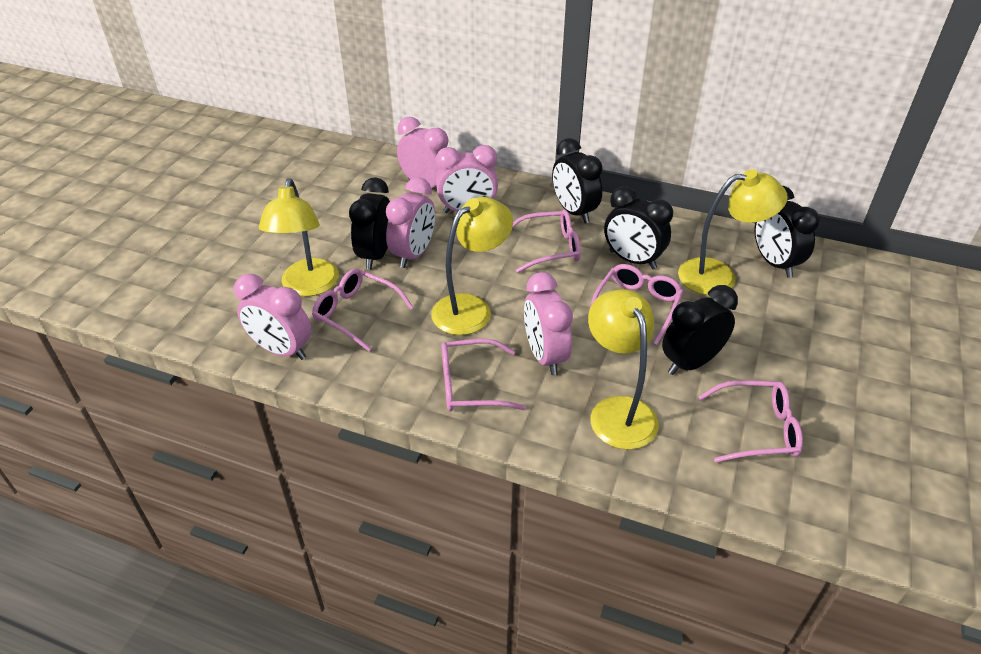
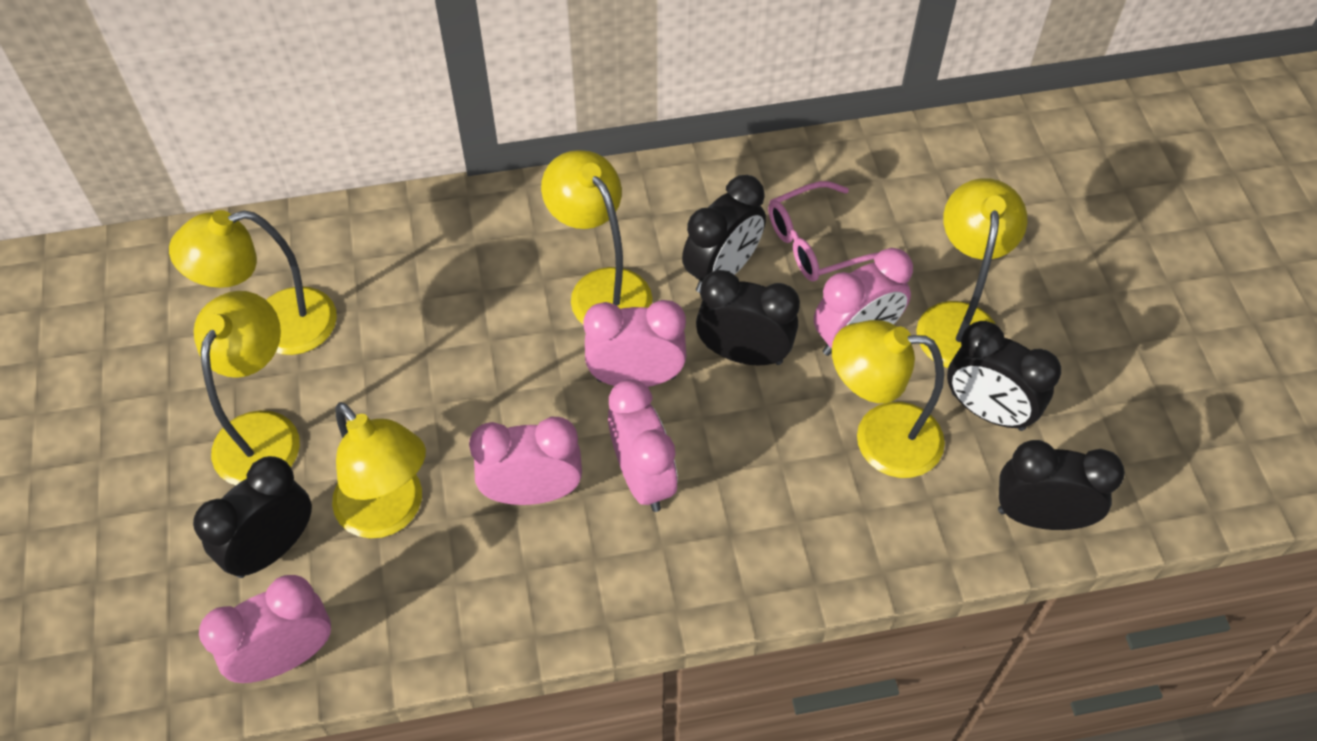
pink glasses: 5 -> 1
yellow lamp: 4 -> 6

